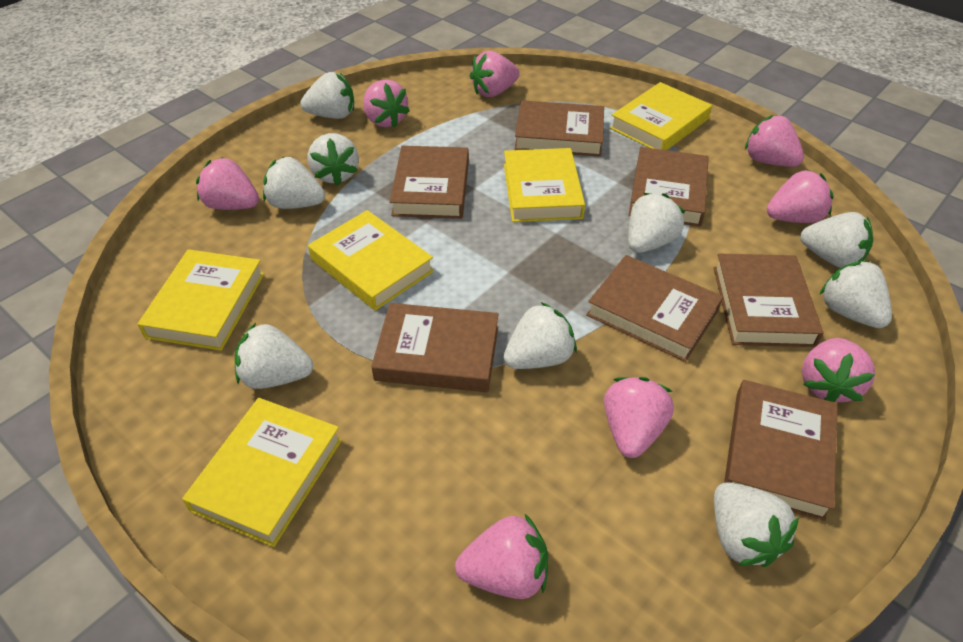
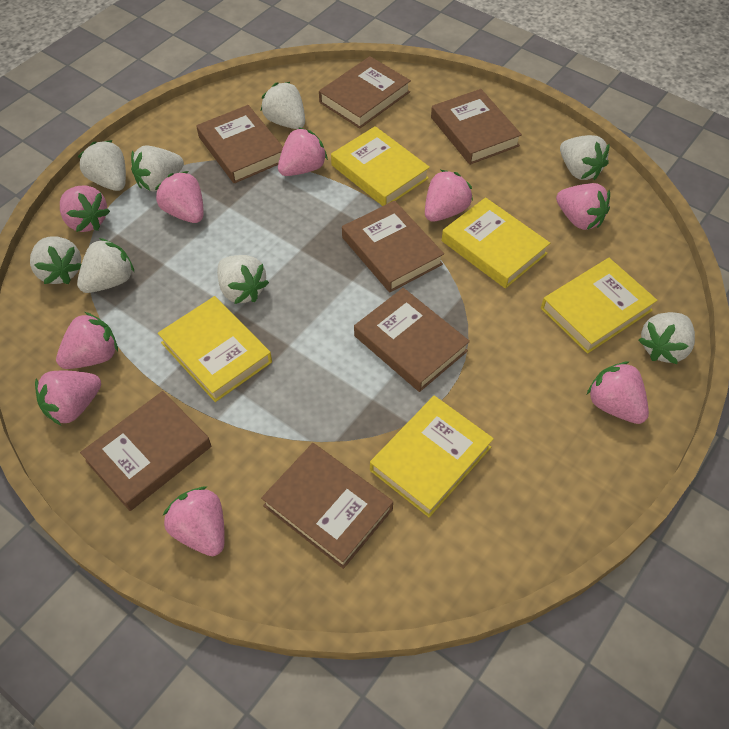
pink strawberry: 8 -> 9
white strawberry: 9 -> 8

